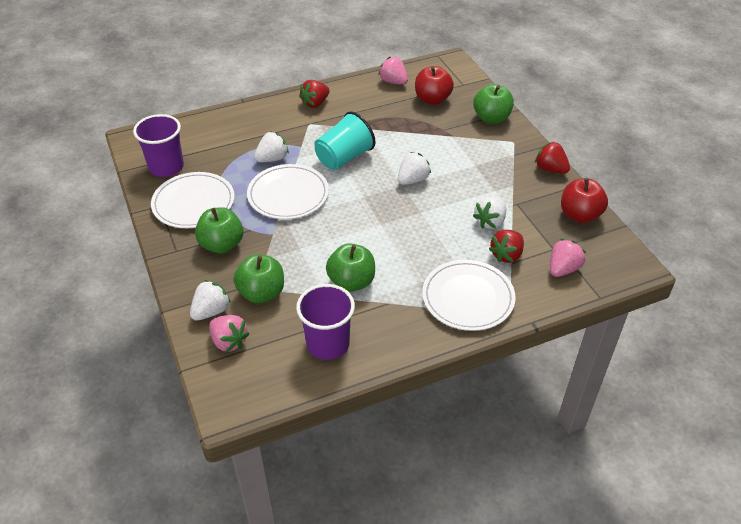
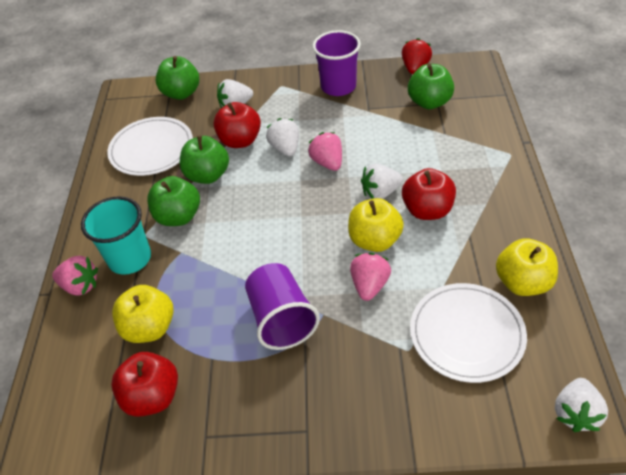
red apple: 2 -> 3
red strawberry: 3 -> 1
white plate: 3 -> 2
yellow apple: 0 -> 3

